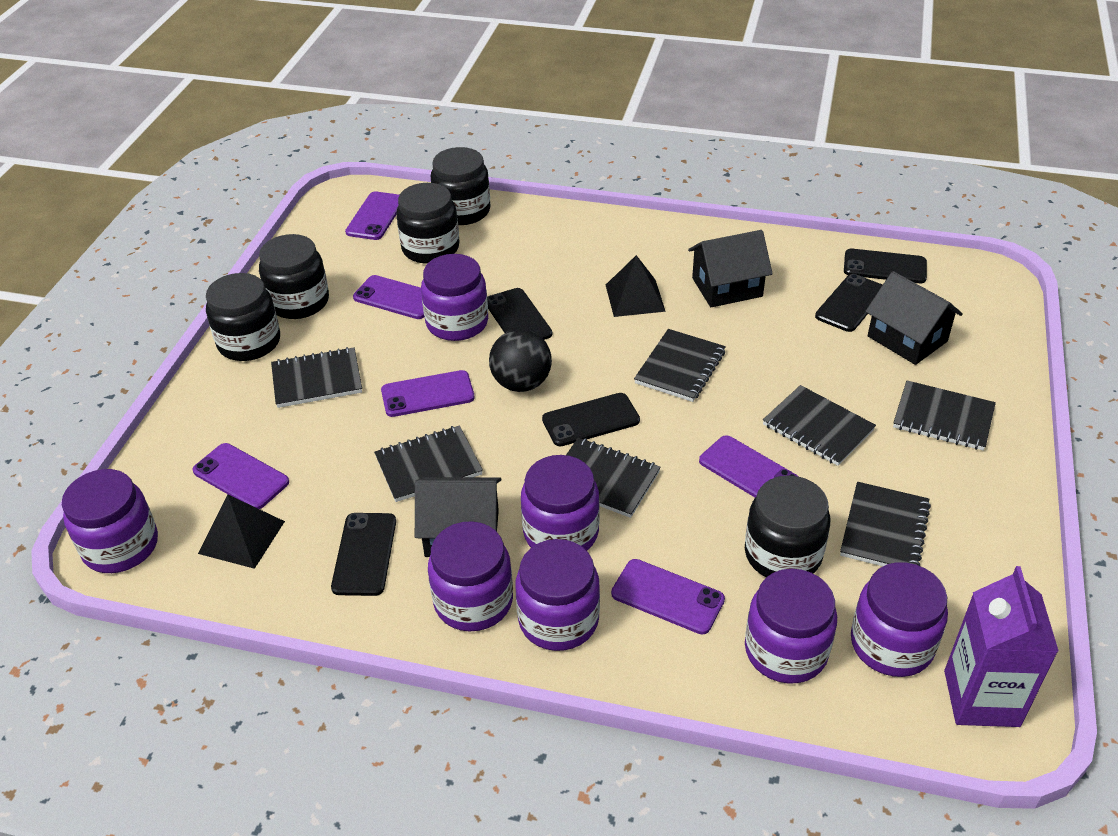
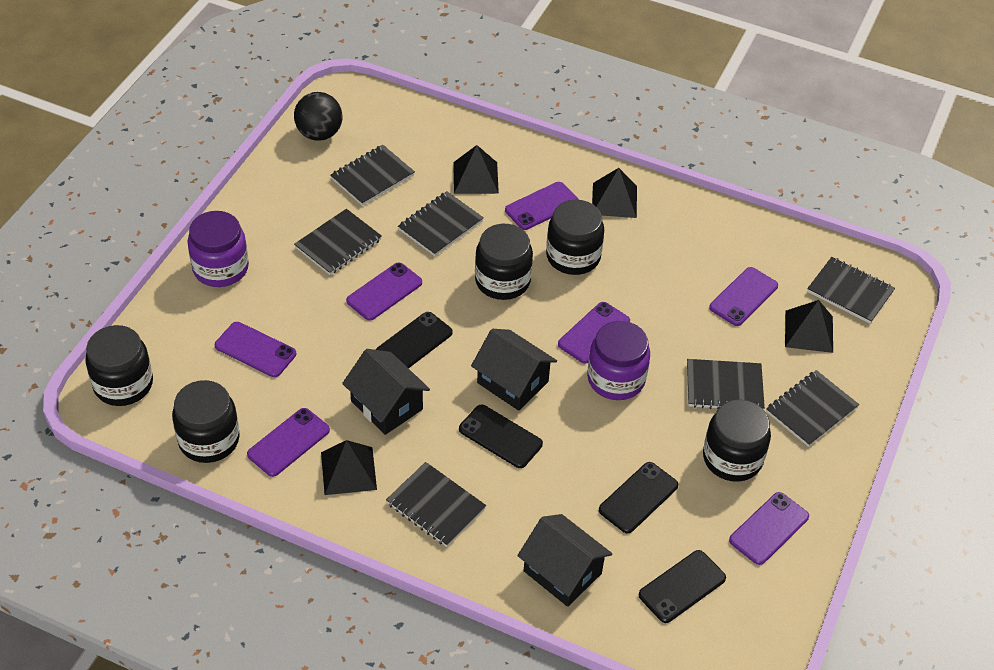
black phone: 5 -> 4
black pyramid: 2 -> 4
purple carton: 1 -> 0
purple jar: 7 -> 2
purple phone: 6 -> 7

